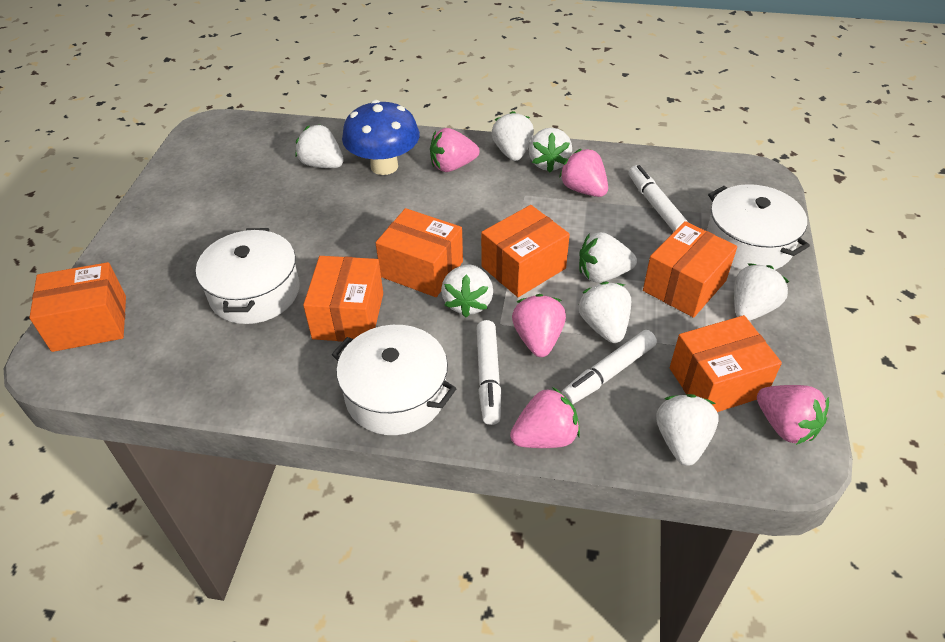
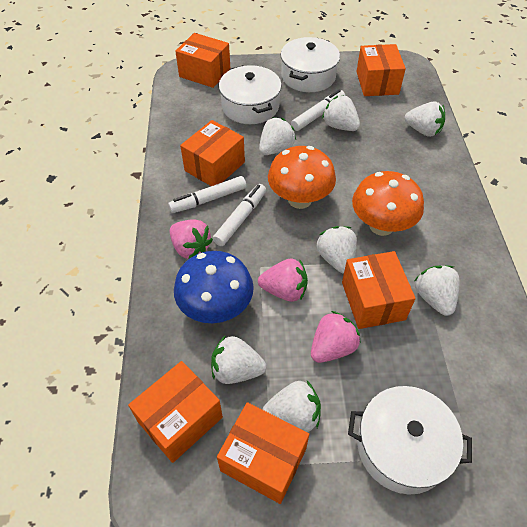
orange mushroom: 0 -> 2
pink strawberry: 5 -> 3
white strawberry: 8 -> 7

